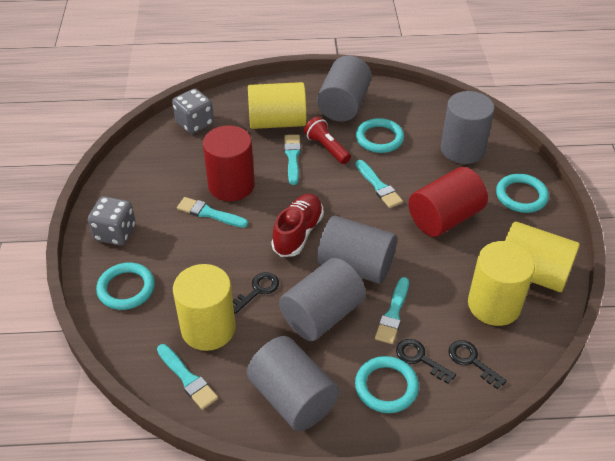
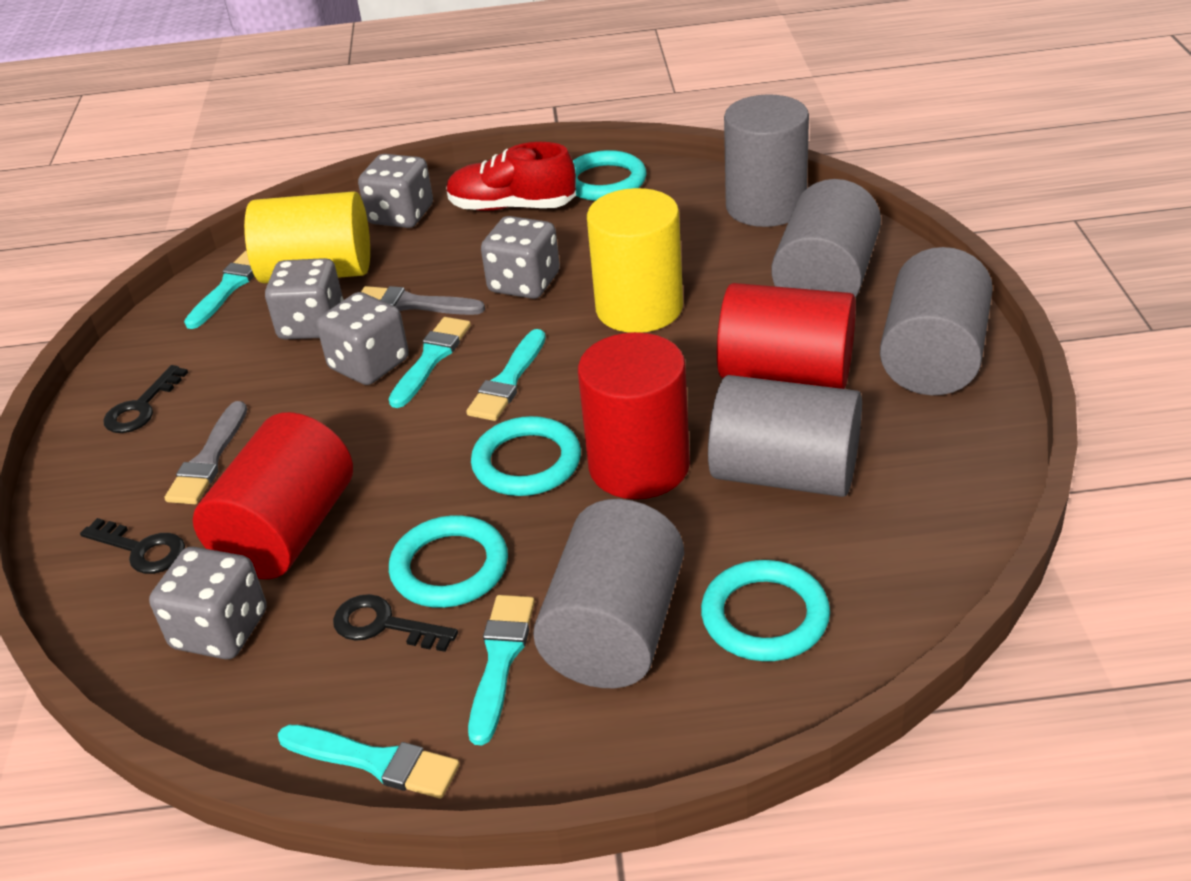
grey brush: 0 -> 2
grey dice: 2 -> 5
red cylinder: 2 -> 3
red flashlight: 1 -> 0
yellow cylinder: 4 -> 2

